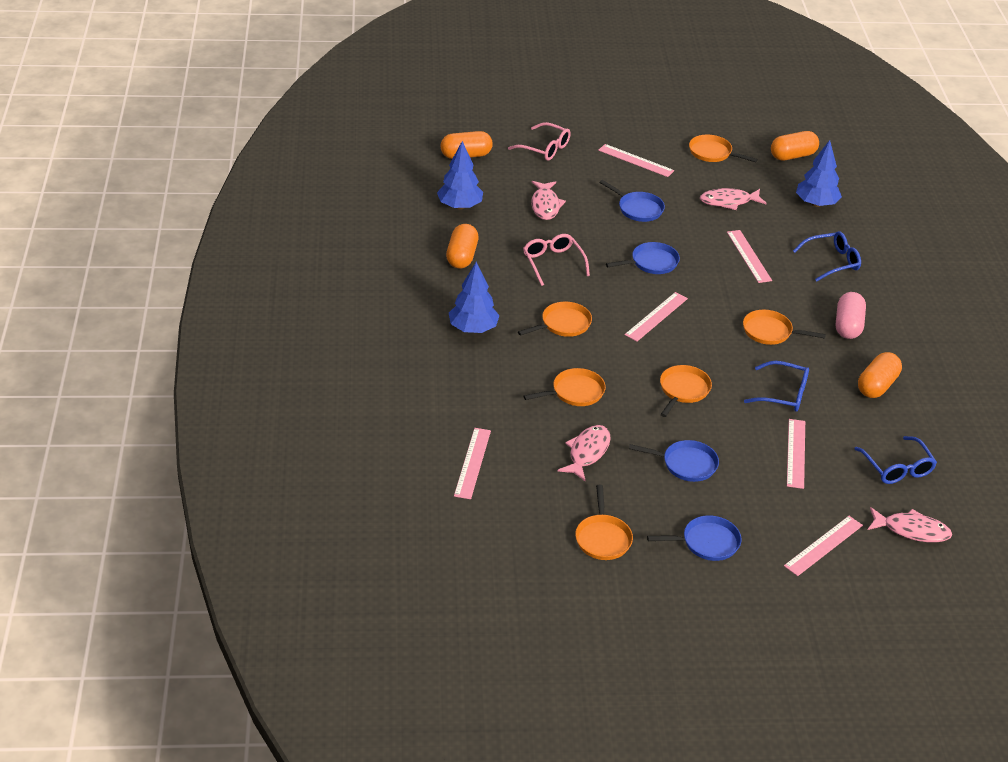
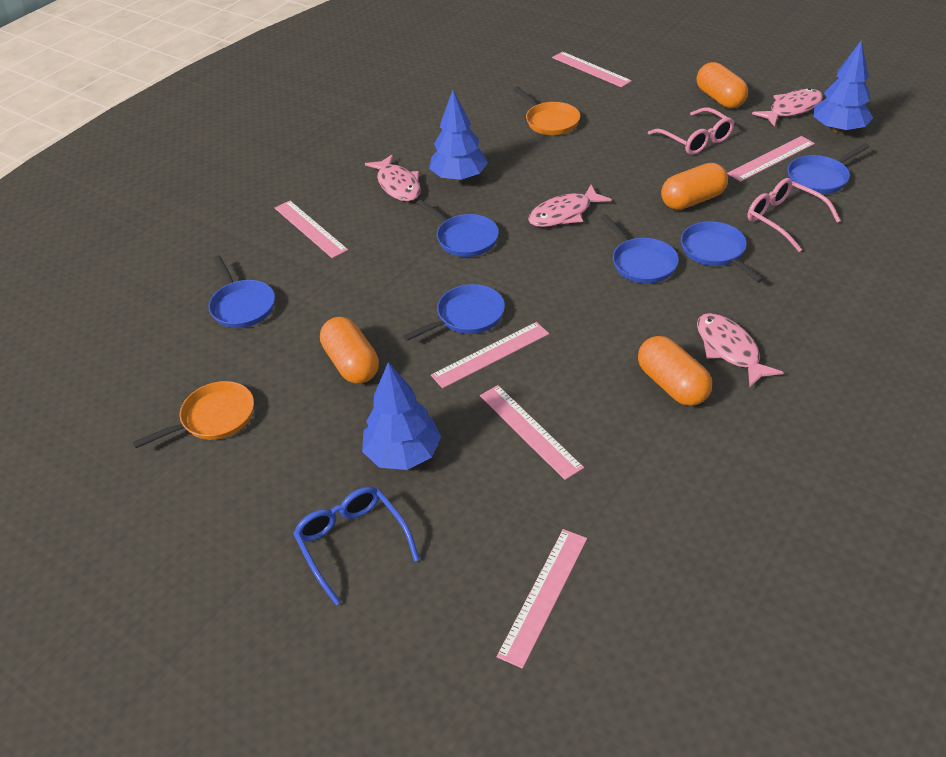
blue glasses: 3 -> 1
blue pan: 4 -> 6
orange pan: 6 -> 2
pink capsule: 1 -> 0

